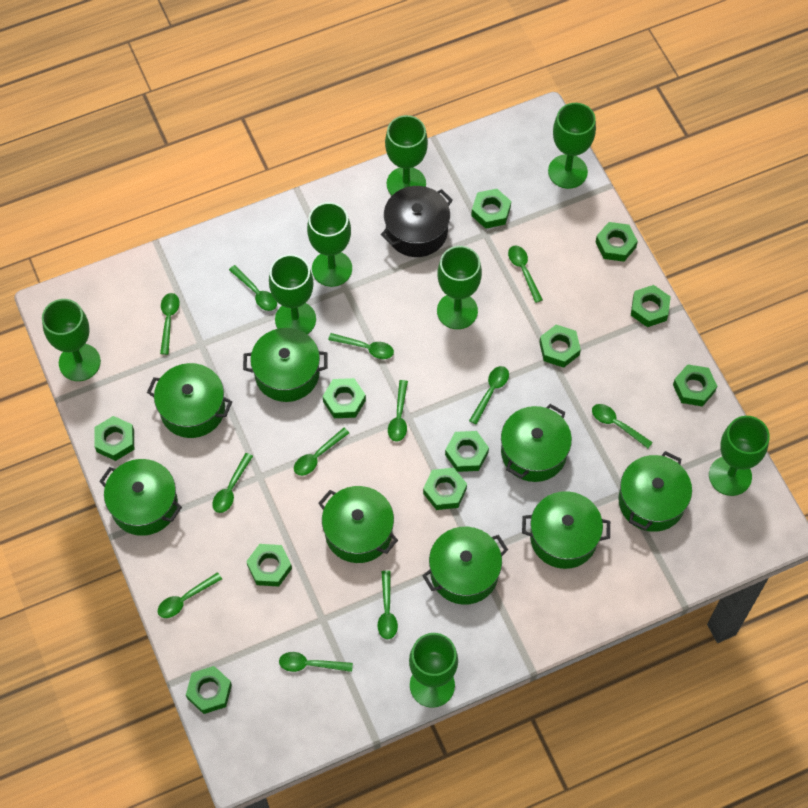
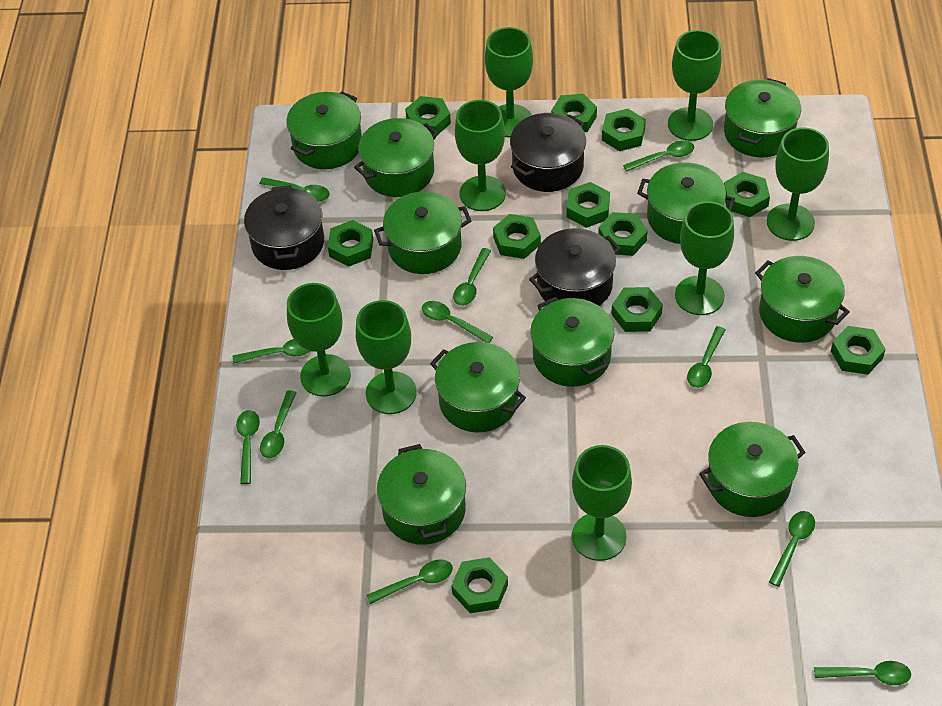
black pot: 1 -> 3
green pot: 8 -> 10
green spoon: 12 -> 11

